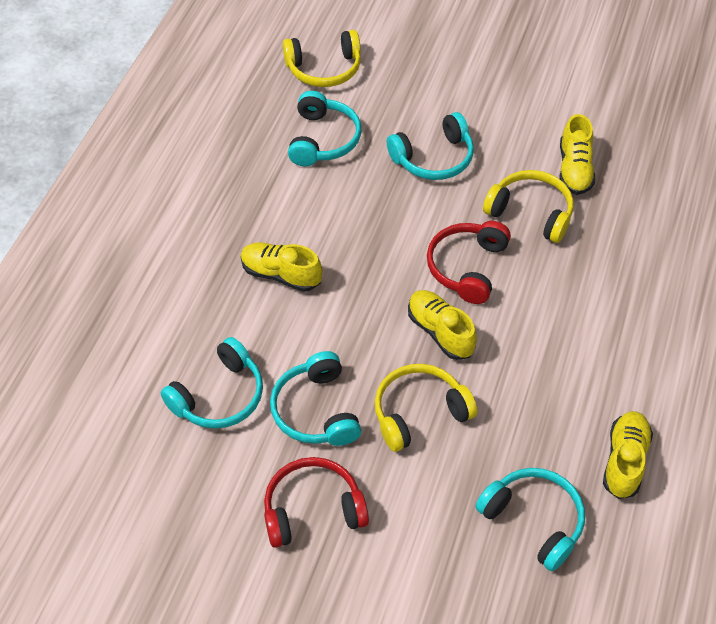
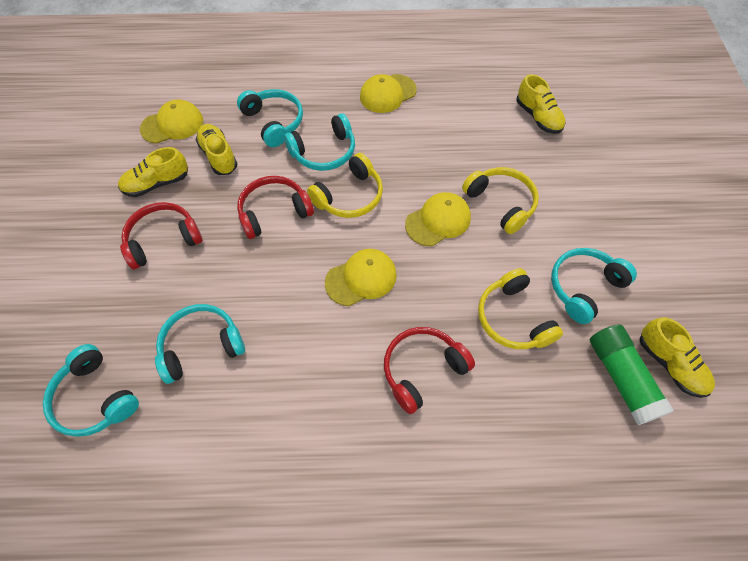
green glue stick: 0 -> 1
red headphones: 2 -> 3
yellow cap: 0 -> 4

